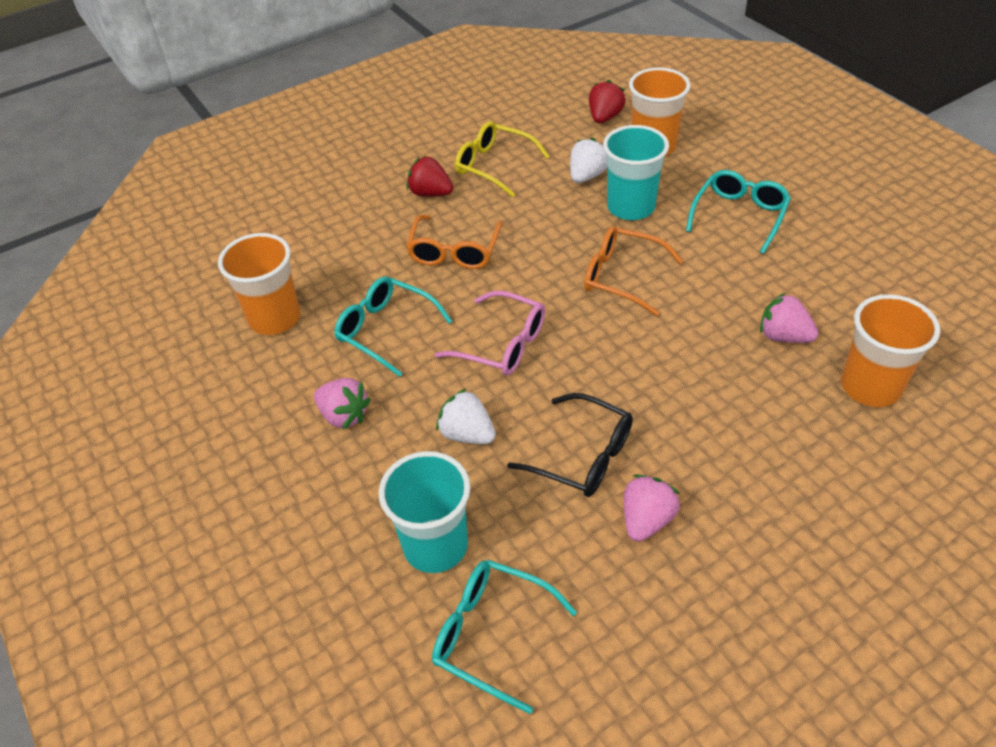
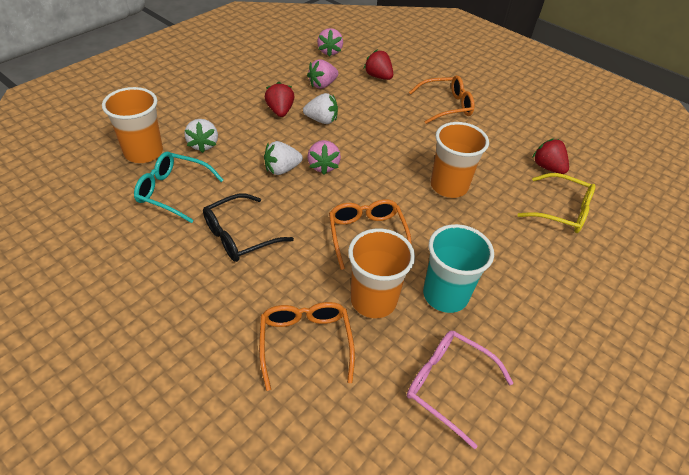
orange glasses: 2 -> 3
red strawberry: 2 -> 3
turquoise cup: 2 -> 1
turquoise glasses: 3 -> 1
white strawberry: 2 -> 3

